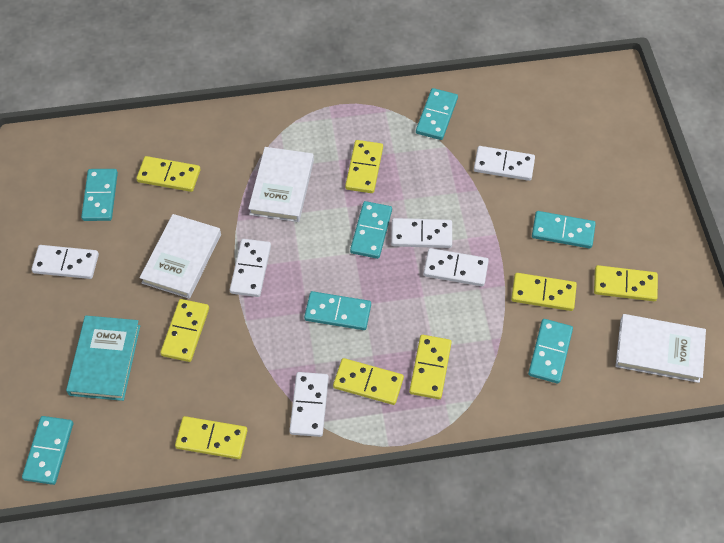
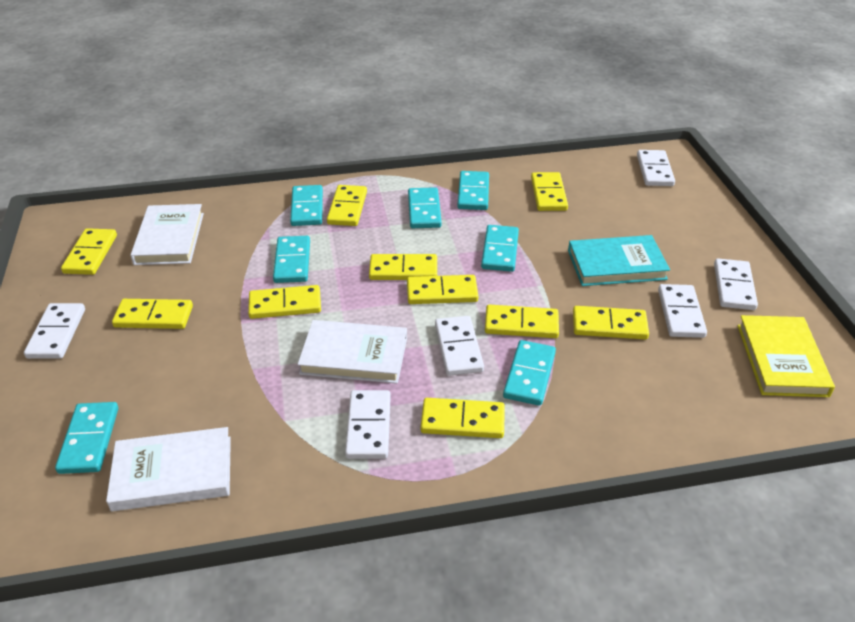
yellow book: 0 -> 1
yellow domino: 8 -> 10

